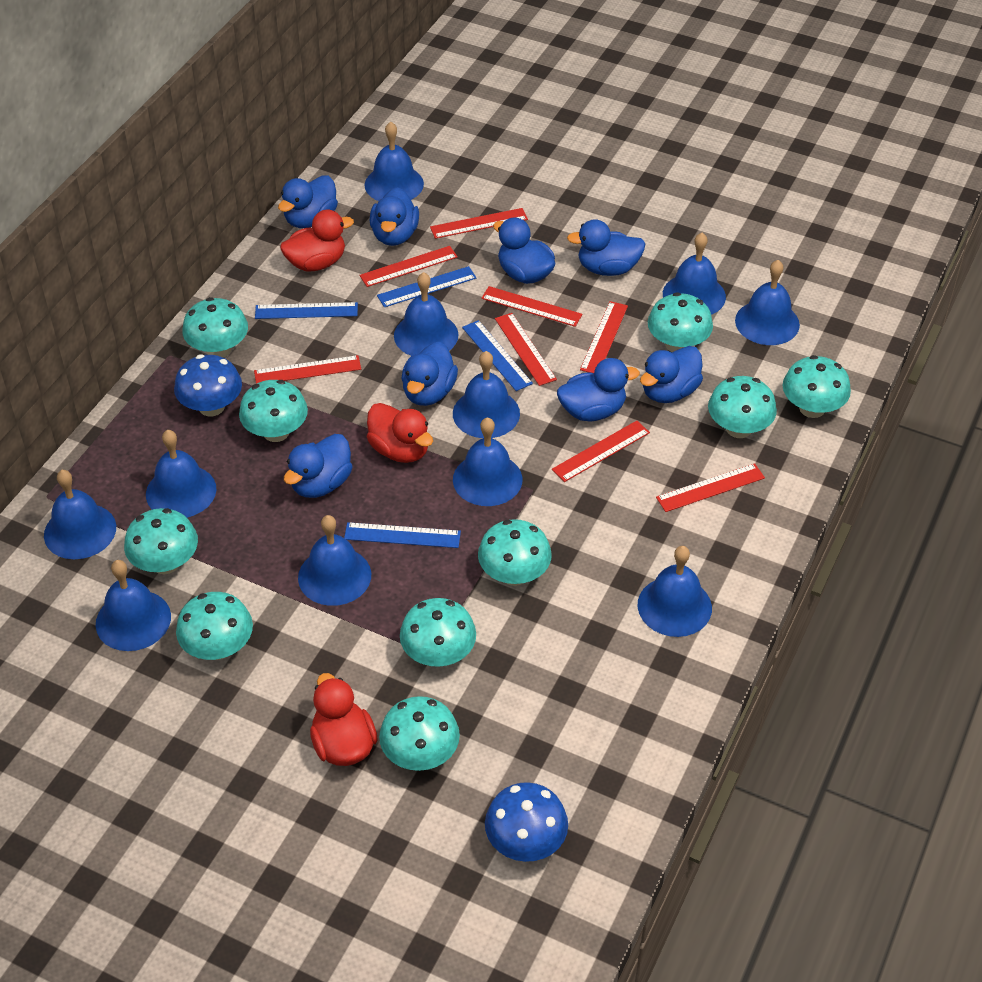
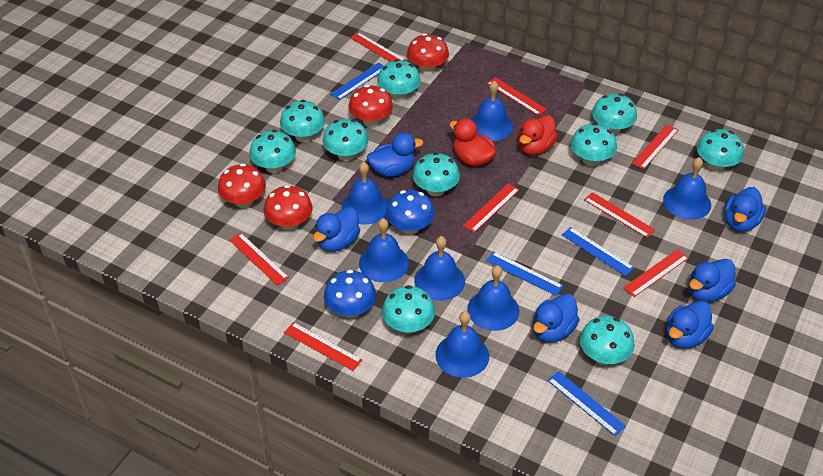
blue bell: 11 -> 7
blue duck: 8 -> 6
red duck: 3 -> 2
red mushroom: 0 -> 4

